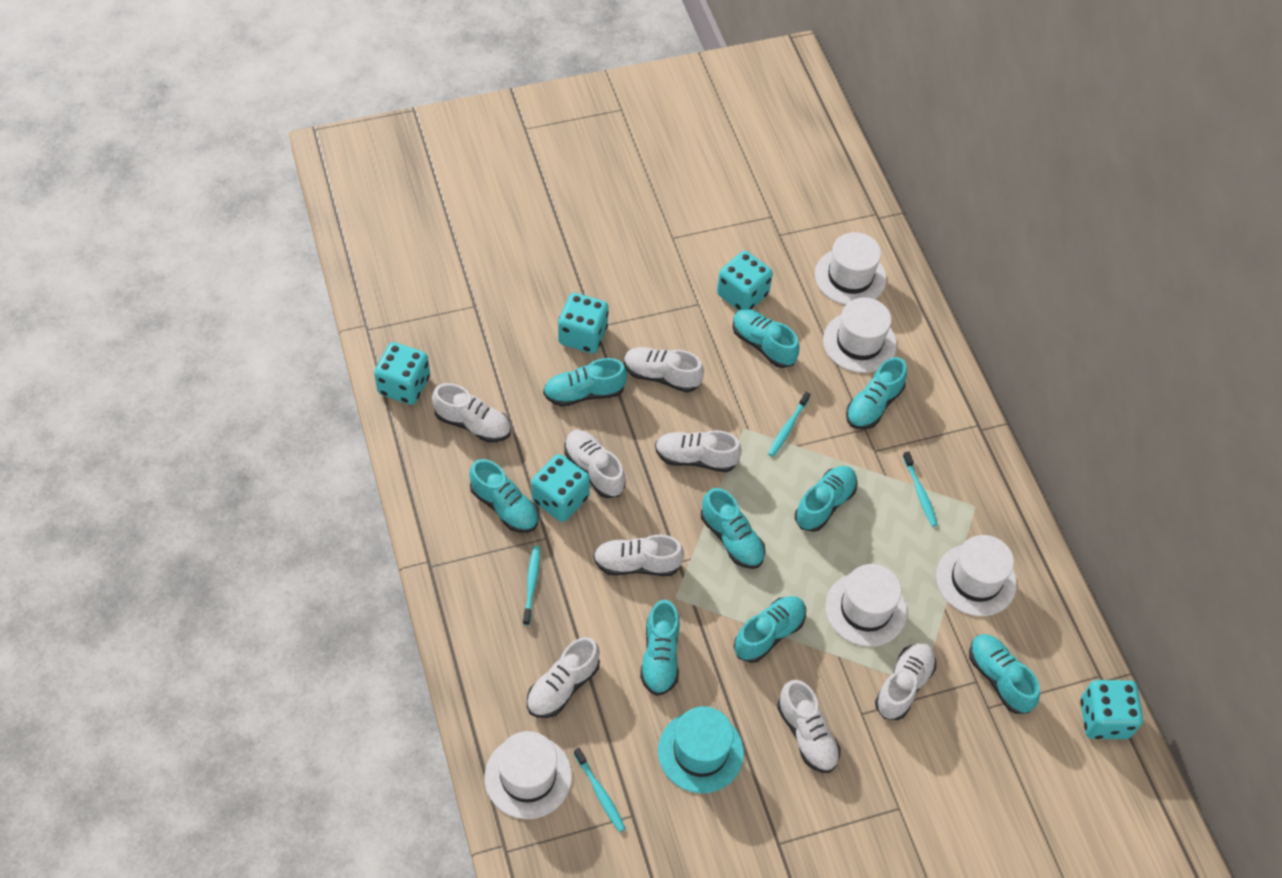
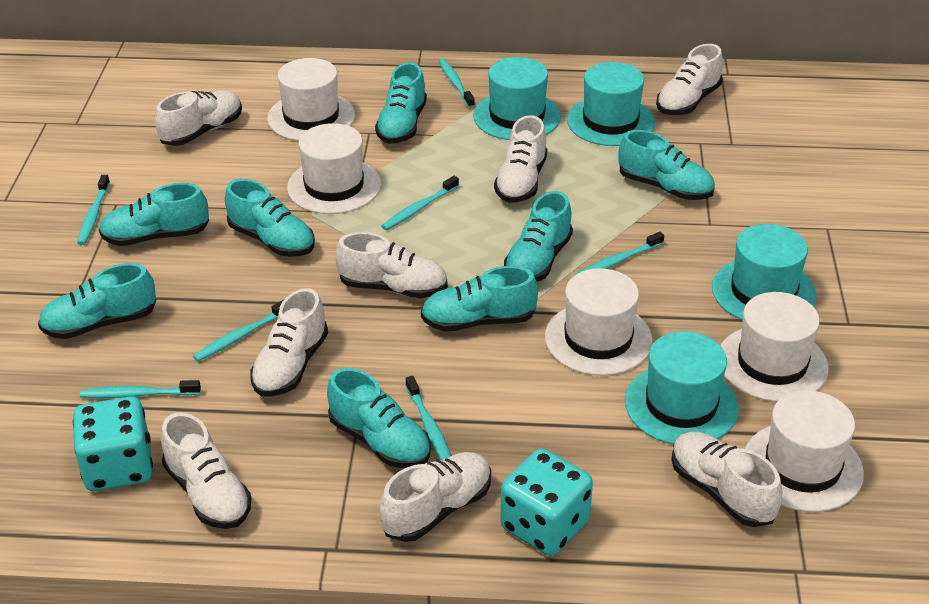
turquoise dice: 5 -> 2
turquoise hat: 1 -> 4
turquoise shoe: 9 -> 8
turquoise toothbrush: 4 -> 7

